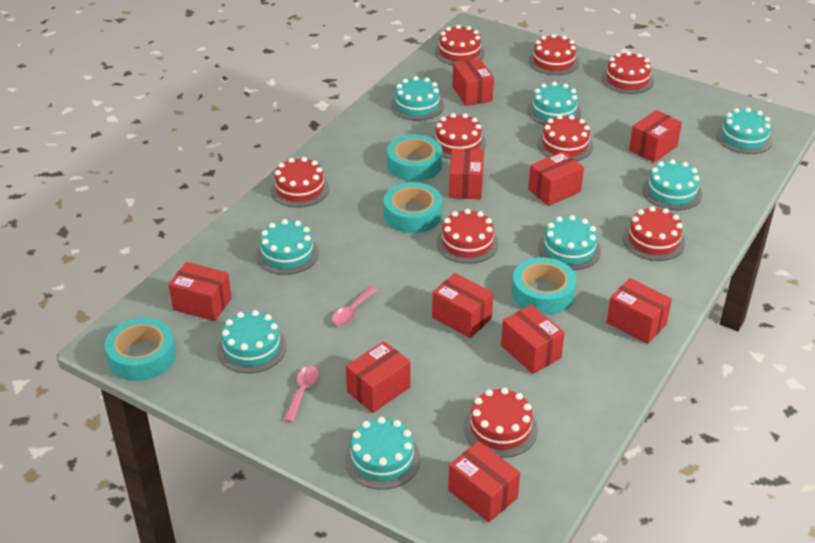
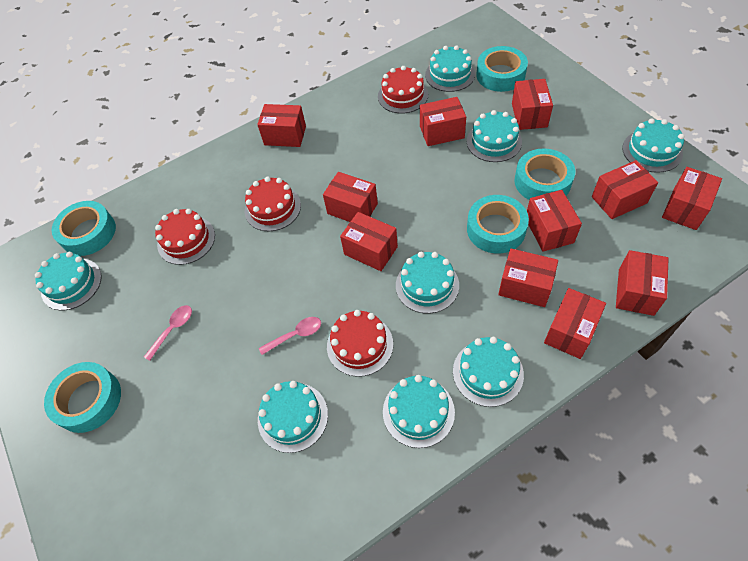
red box: 10 -> 11
red cake: 9 -> 4
turquoise tape: 4 -> 5

